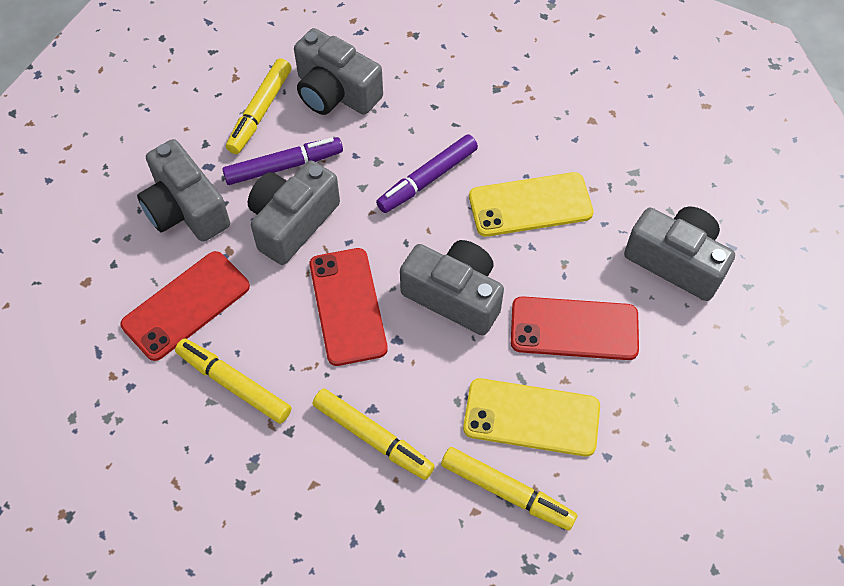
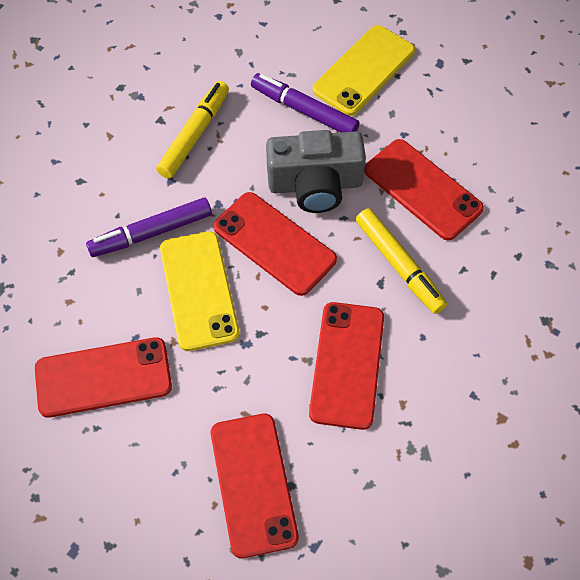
grey camera: 5 -> 1
red phone: 3 -> 5
yellow marker: 4 -> 2

